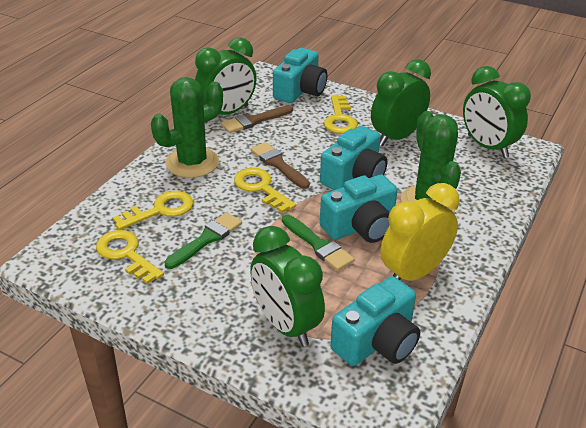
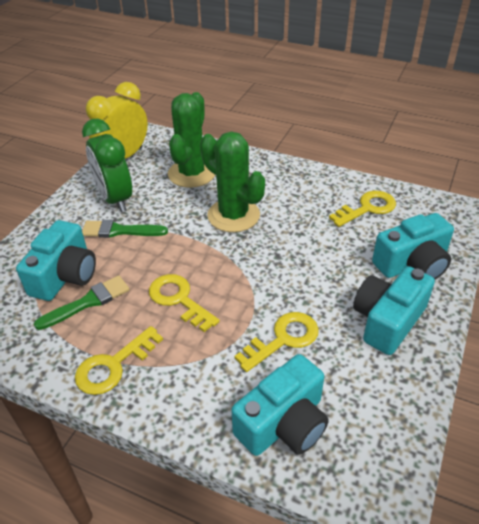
brown brush: 2 -> 0
green clock: 4 -> 1

